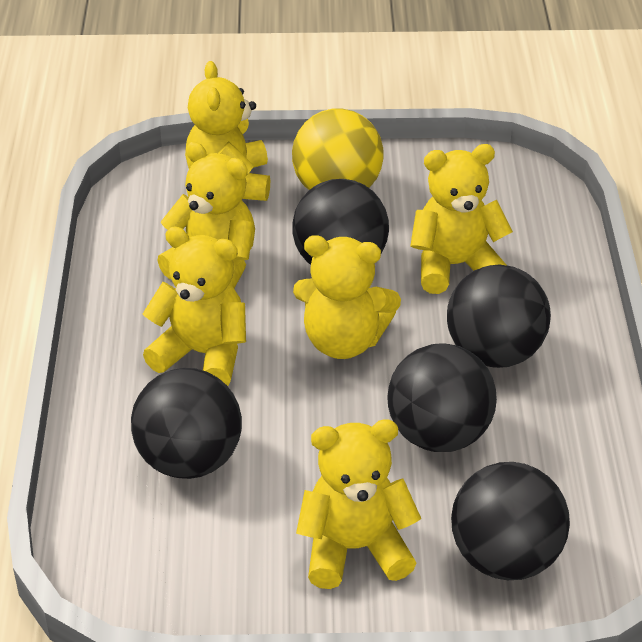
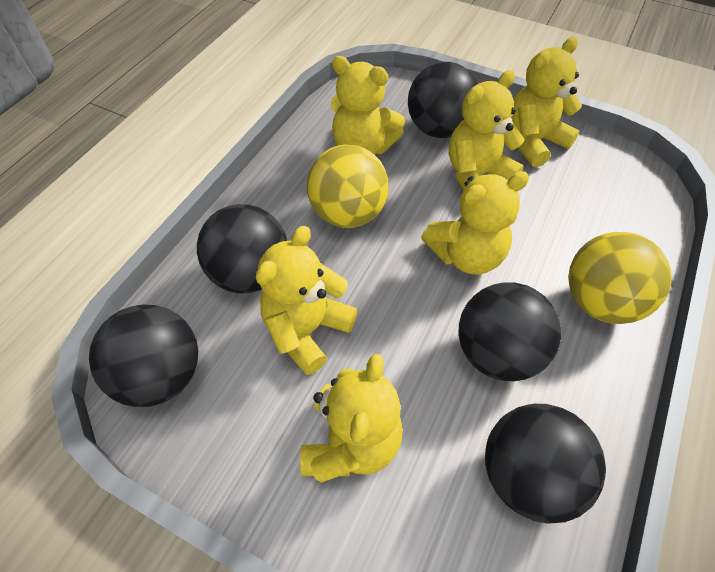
yellow ball: 1 -> 2

